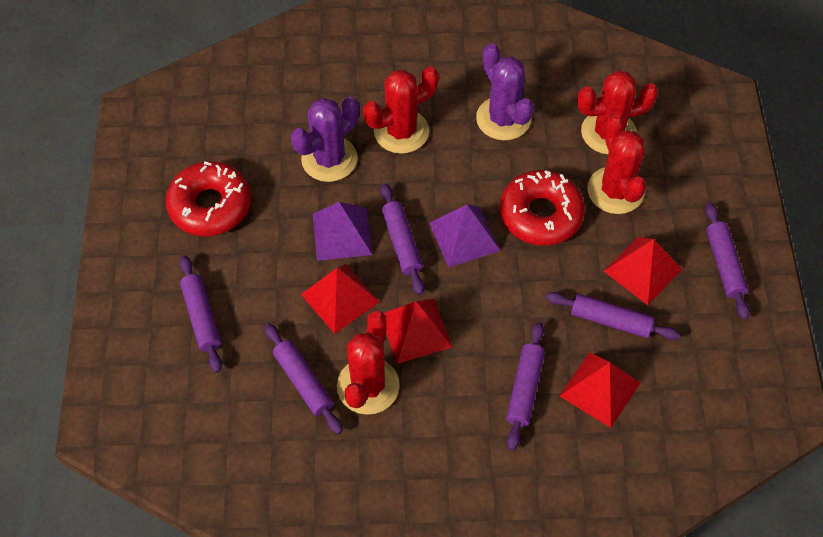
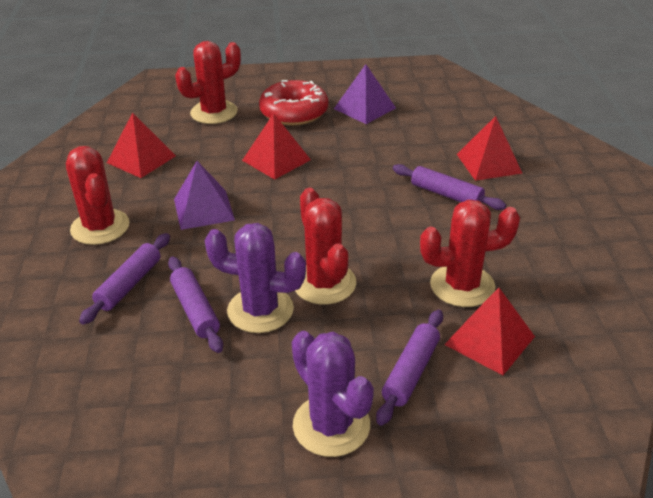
purple rolling pin: 6 -> 4
red donut: 2 -> 1

